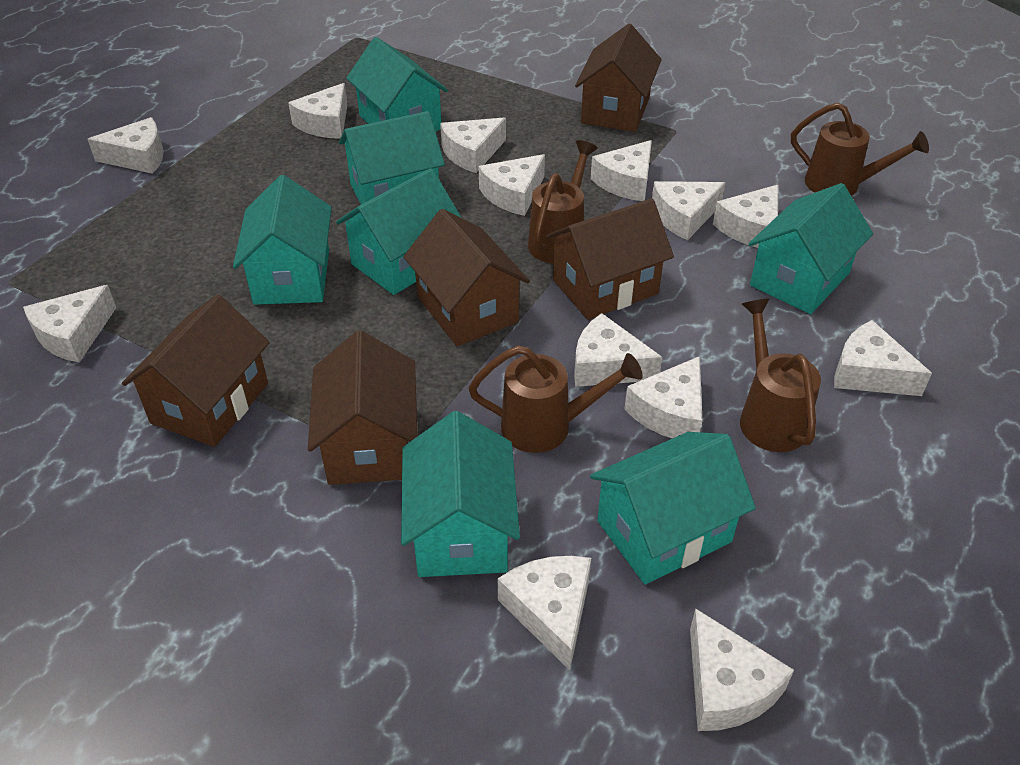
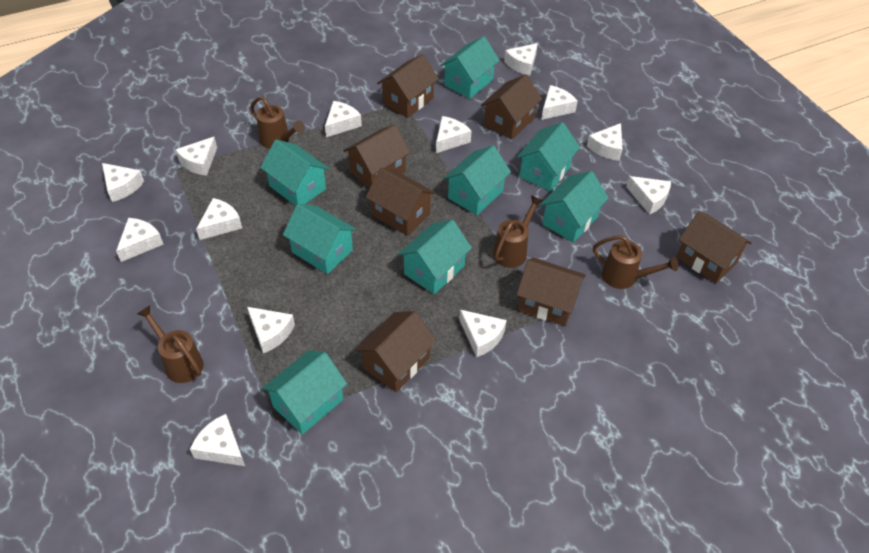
brown house: 5 -> 7
turquoise house: 7 -> 8

